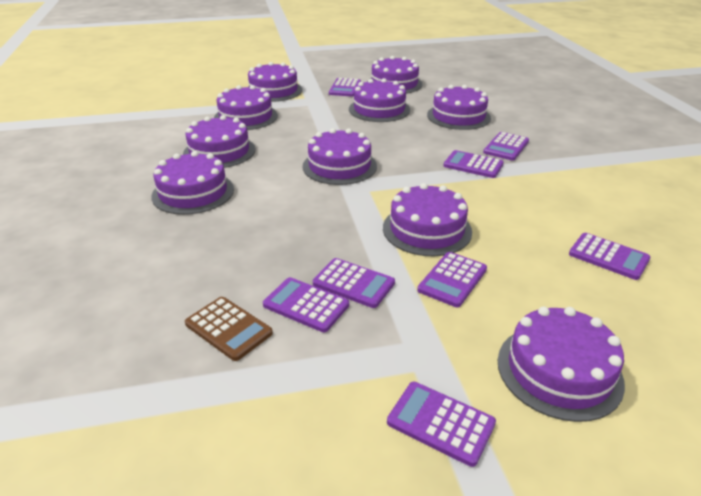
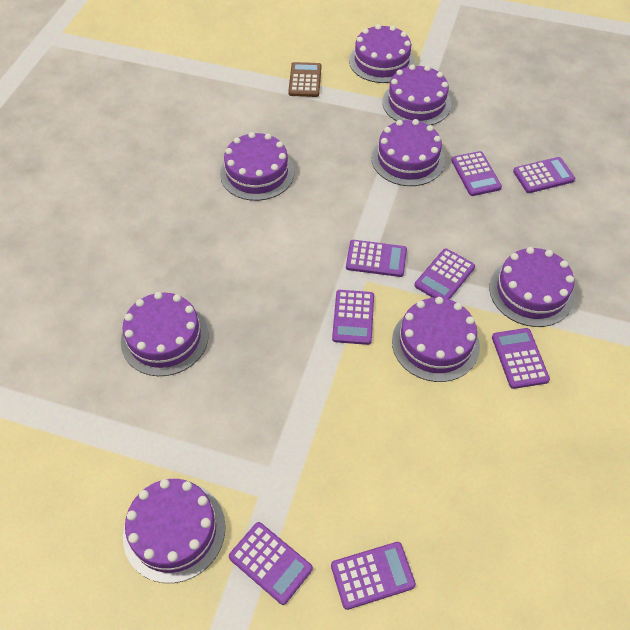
purple cake: 10 -> 8

